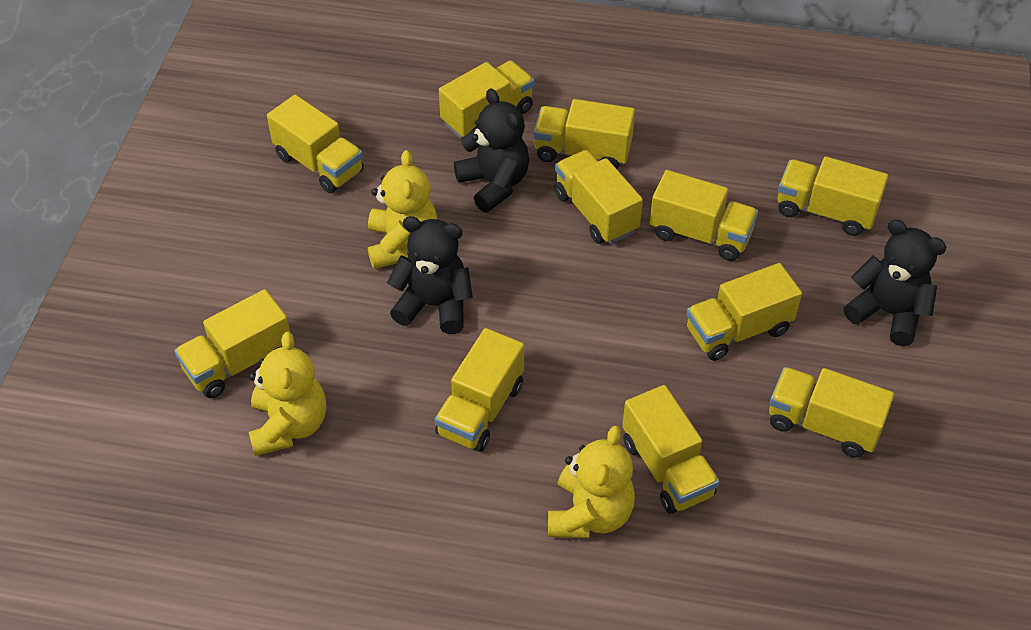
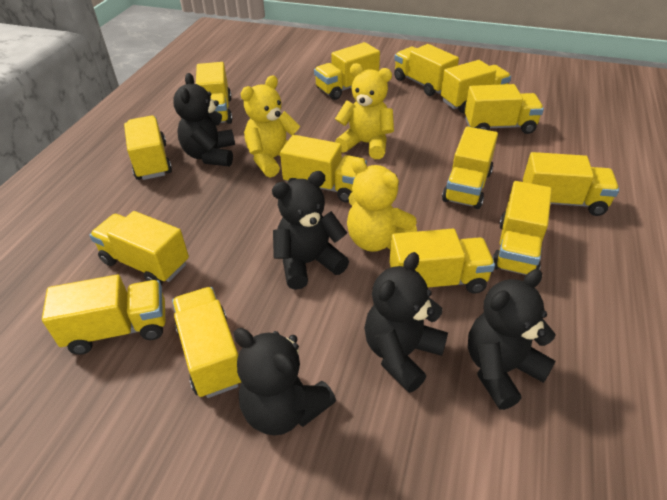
black teddy bear: 3 -> 5
yellow truck: 11 -> 14

